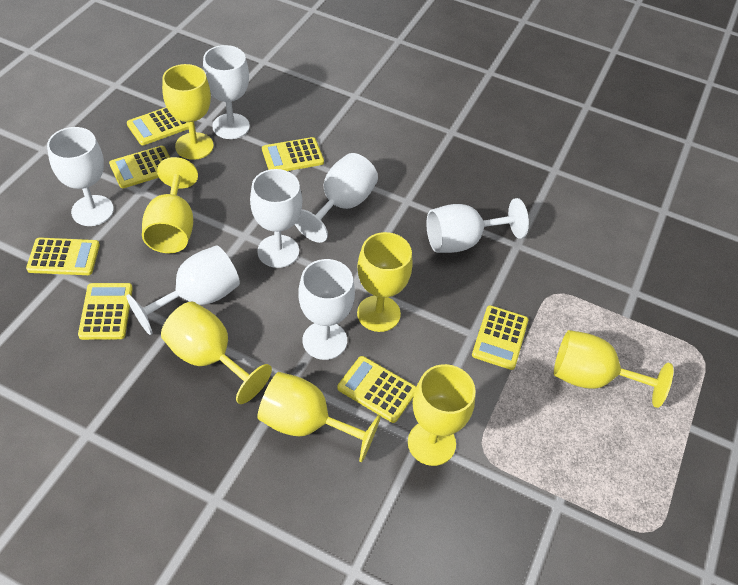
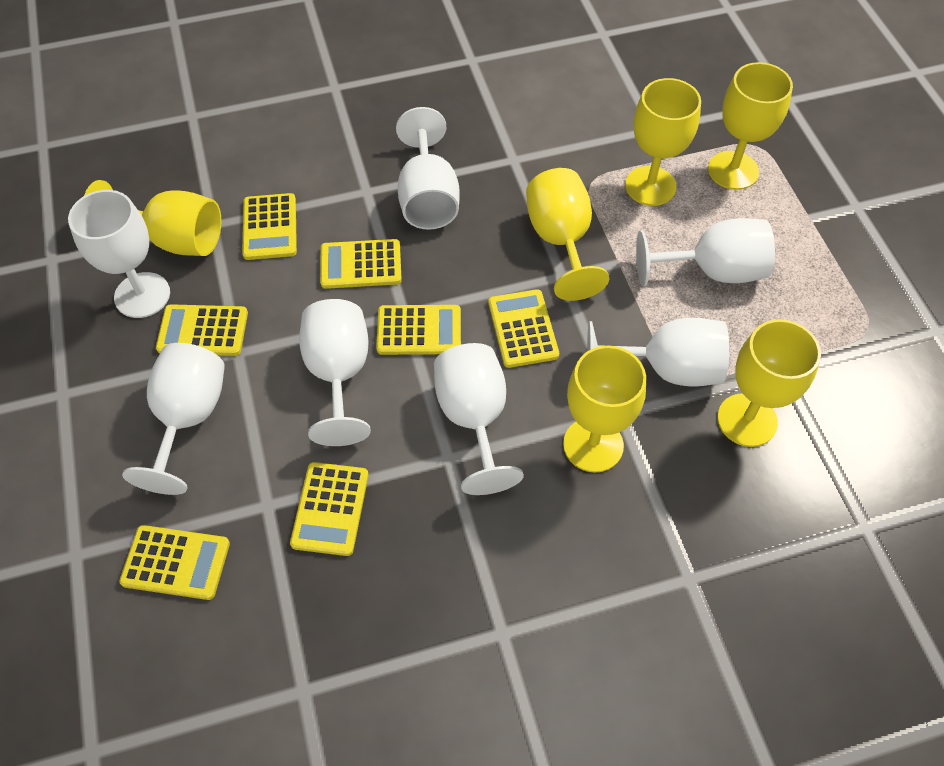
yellow goblet: 7 -> 6

